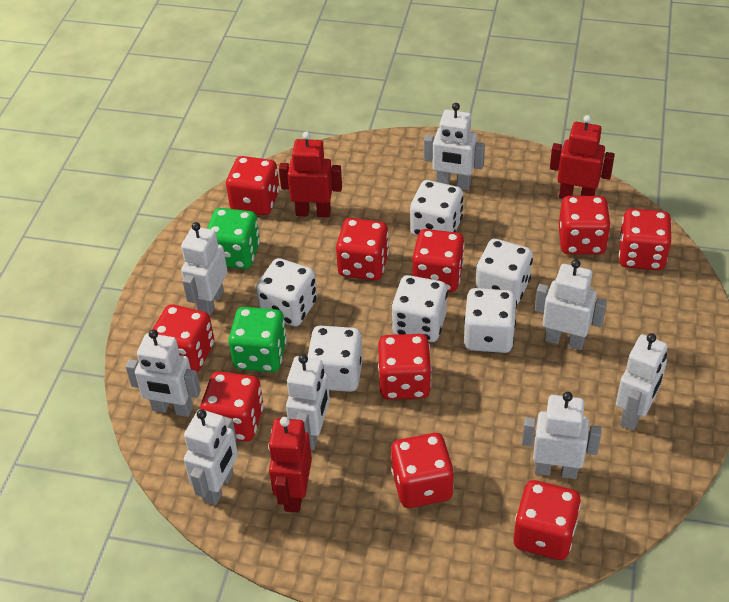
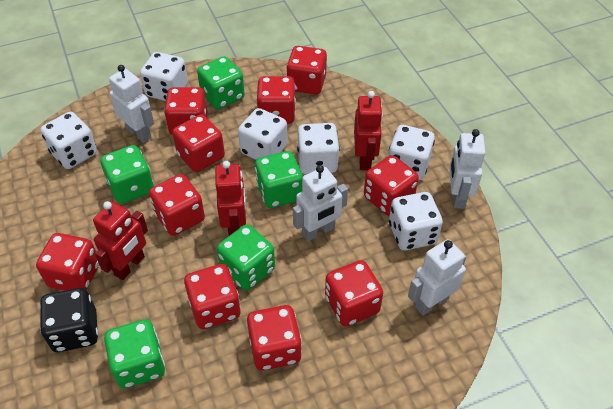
black dice: 0 -> 1
green dice: 2 -> 5
white robot: 8 -> 4

